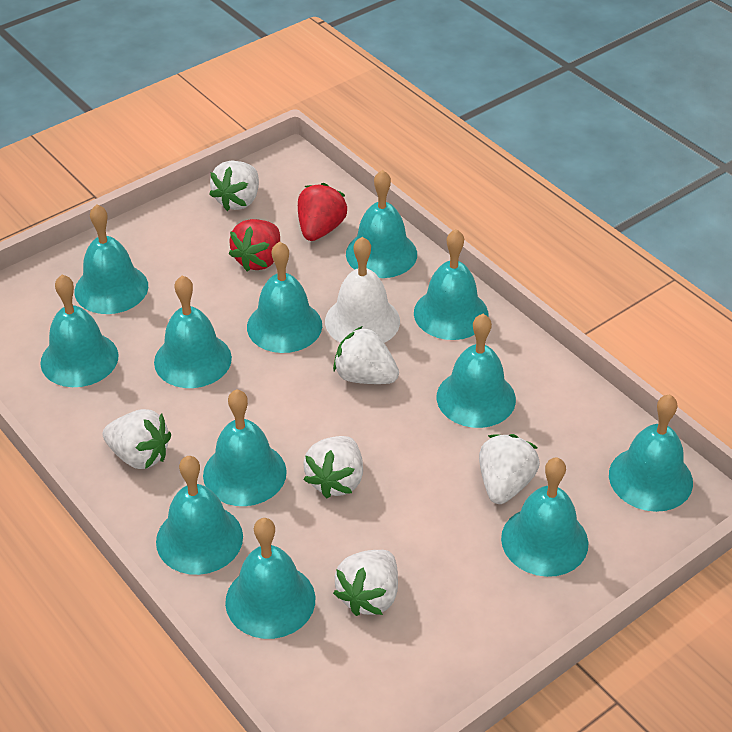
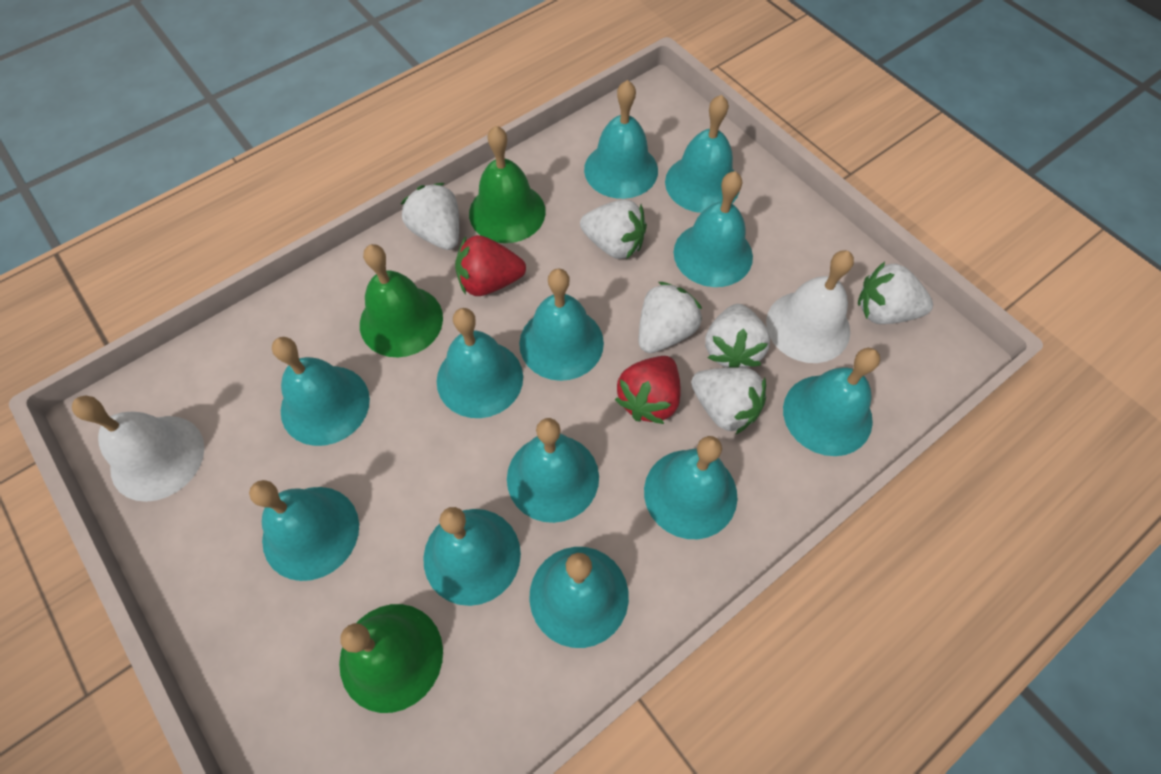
green bell: 0 -> 3
white bell: 1 -> 2

